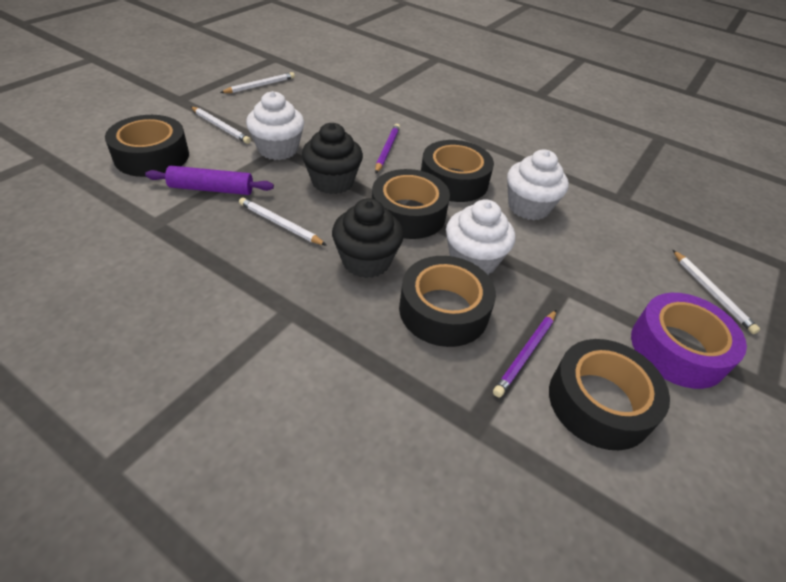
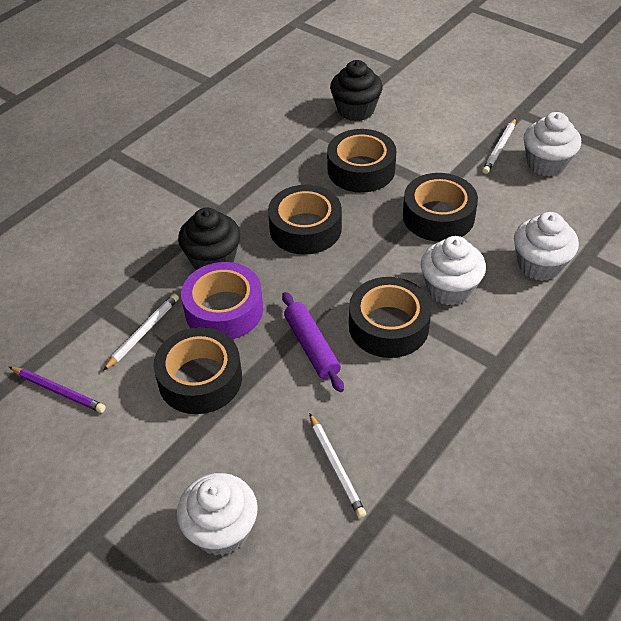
purple pencil: 2 -> 1
white cupcake: 3 -> 4
white pencil: 4 -> 3

